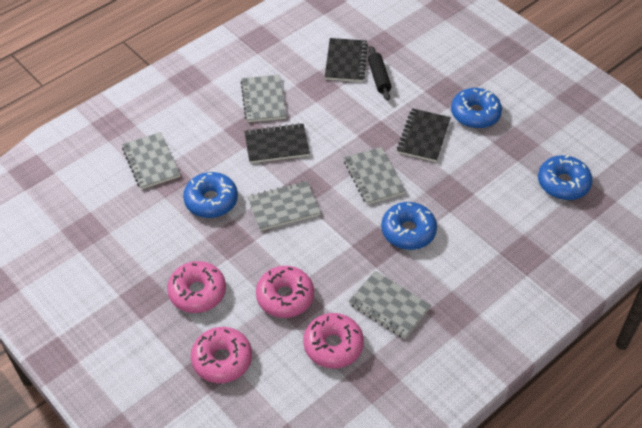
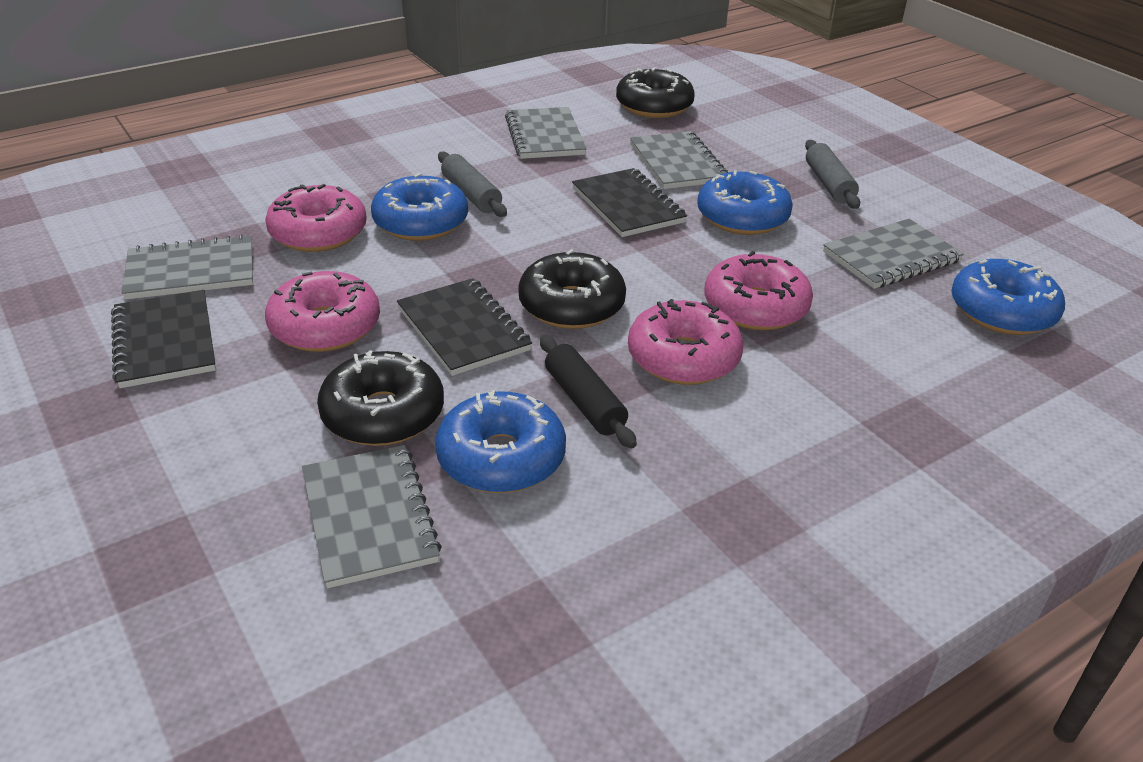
black donut: 0 -> 3
grey rolling pin: 0 -> 2

